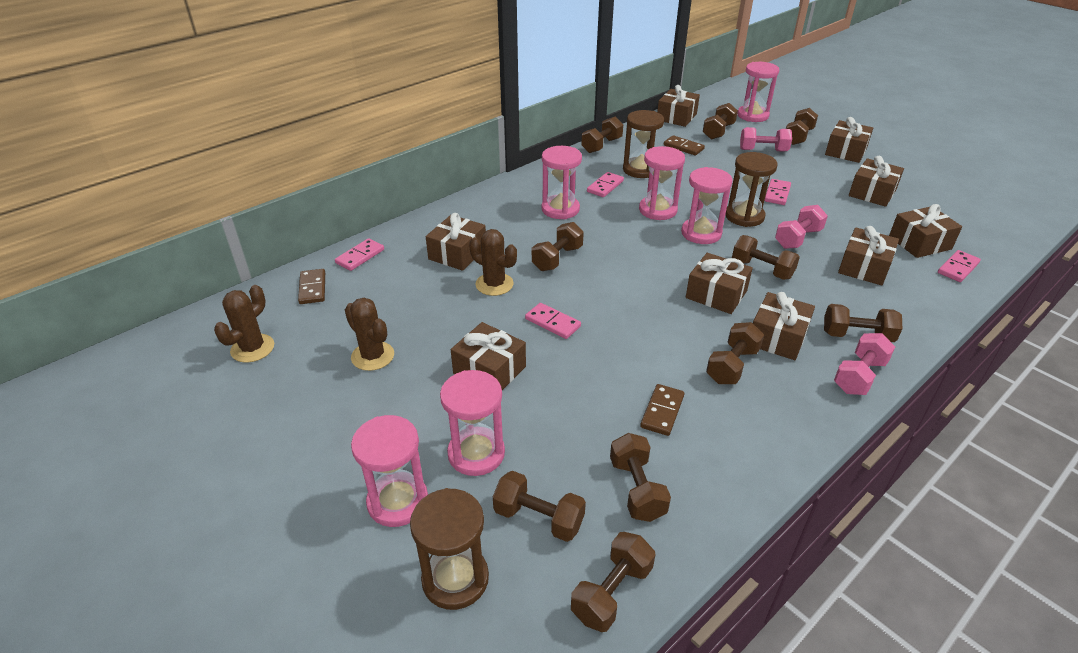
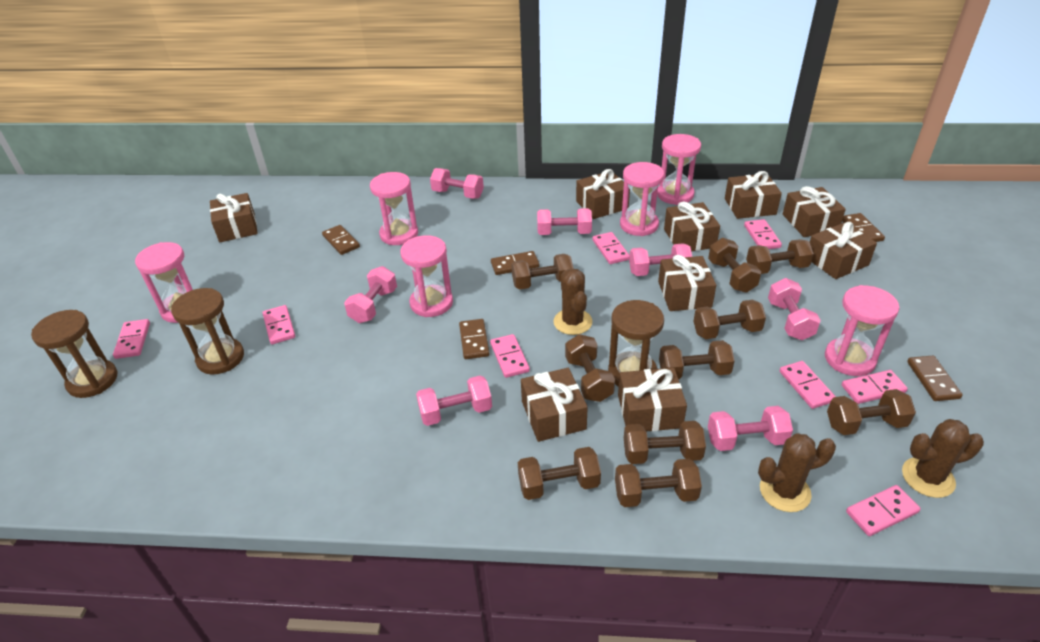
brown domino: 3 -> 5
pink domino: 5 -> 8
pink dumbbell: 3 -> 7

